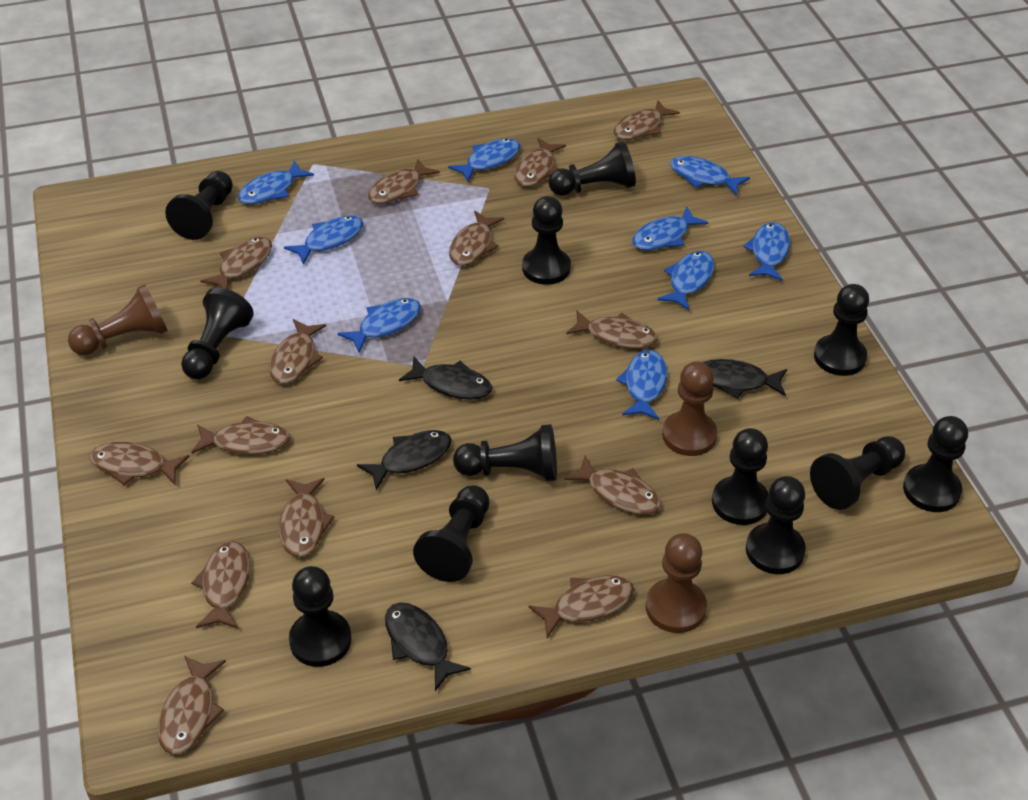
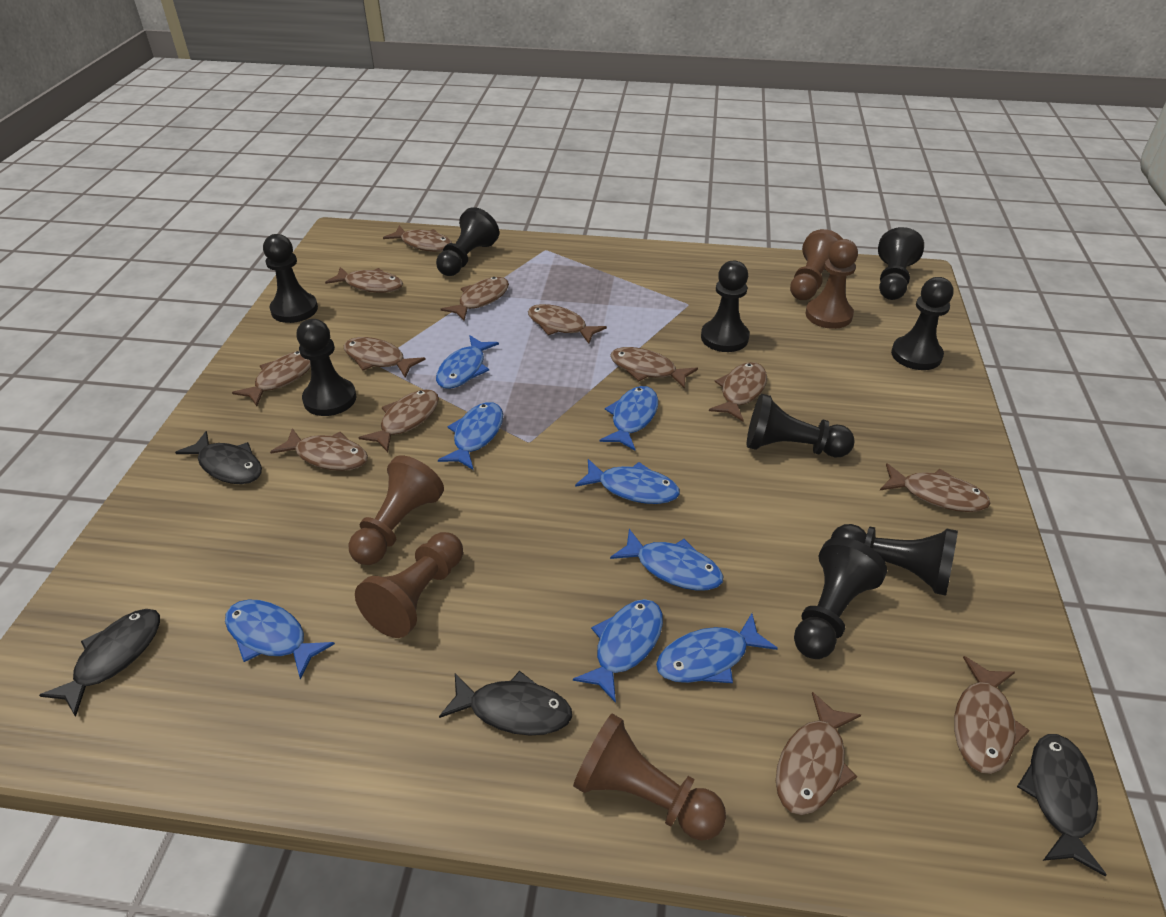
black pawn: 12 -> 9
blue fish: 9 -> 8
brown fish: 14 -> 13
brown pawn: 3 -> 5

